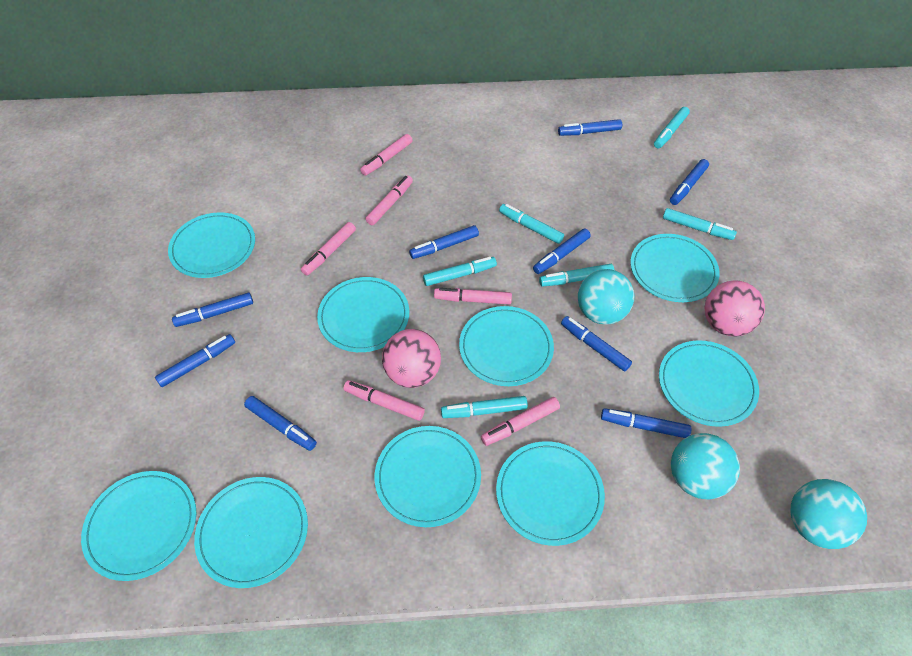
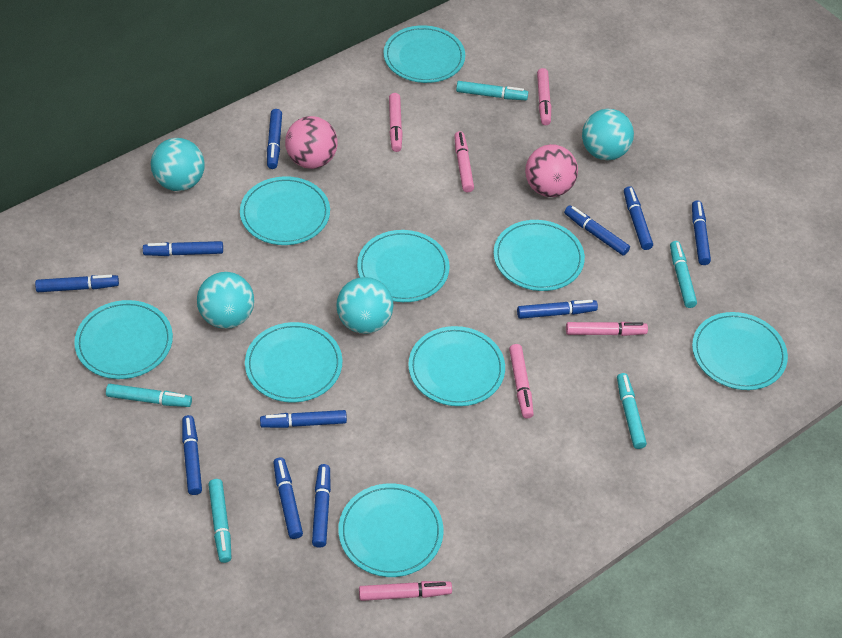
blue marker: 9 -> 11
turquoise ball: 3 -> 4
turquoise marker: 6 -> 5

